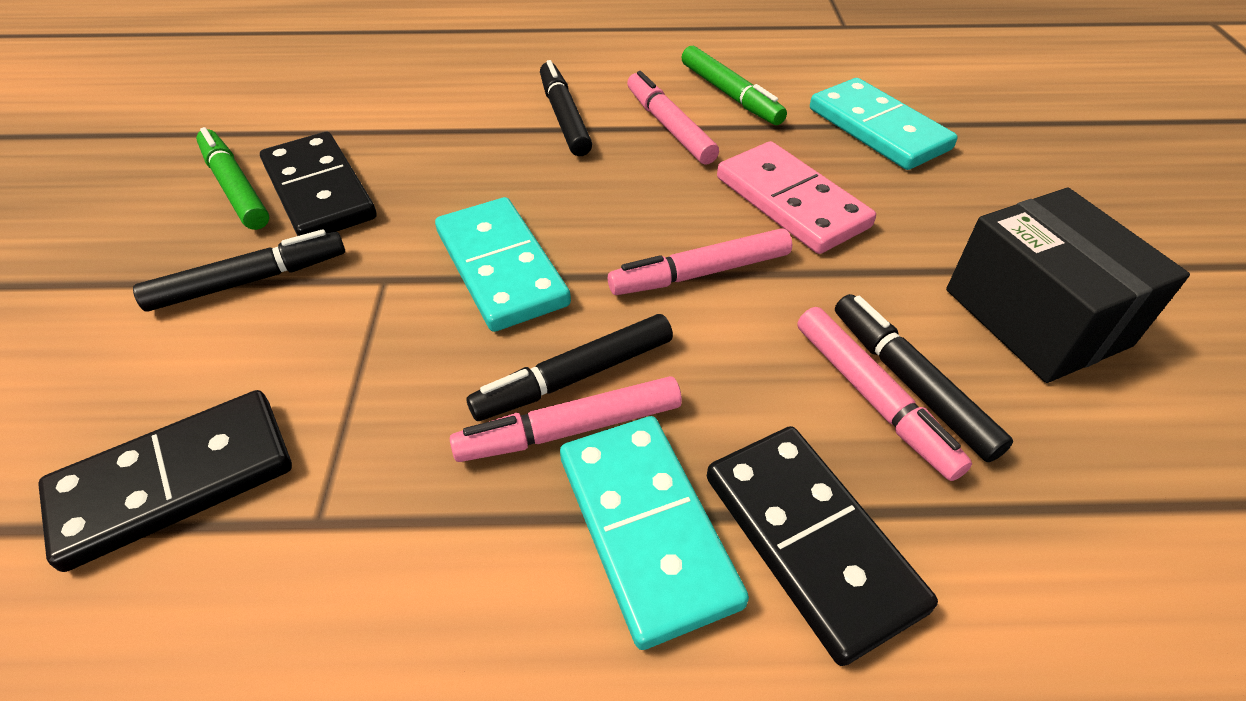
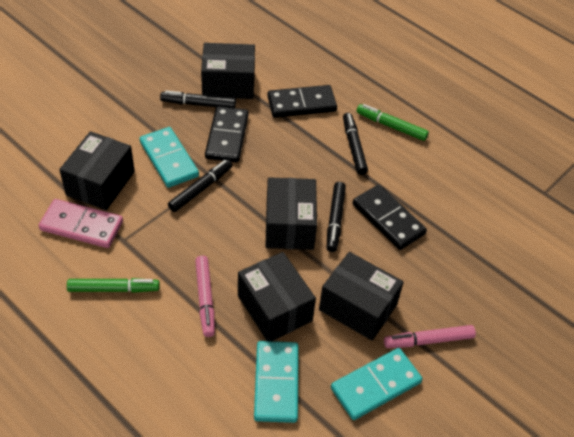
black box: 1 -> 5
pink marker: 4 -> 2

